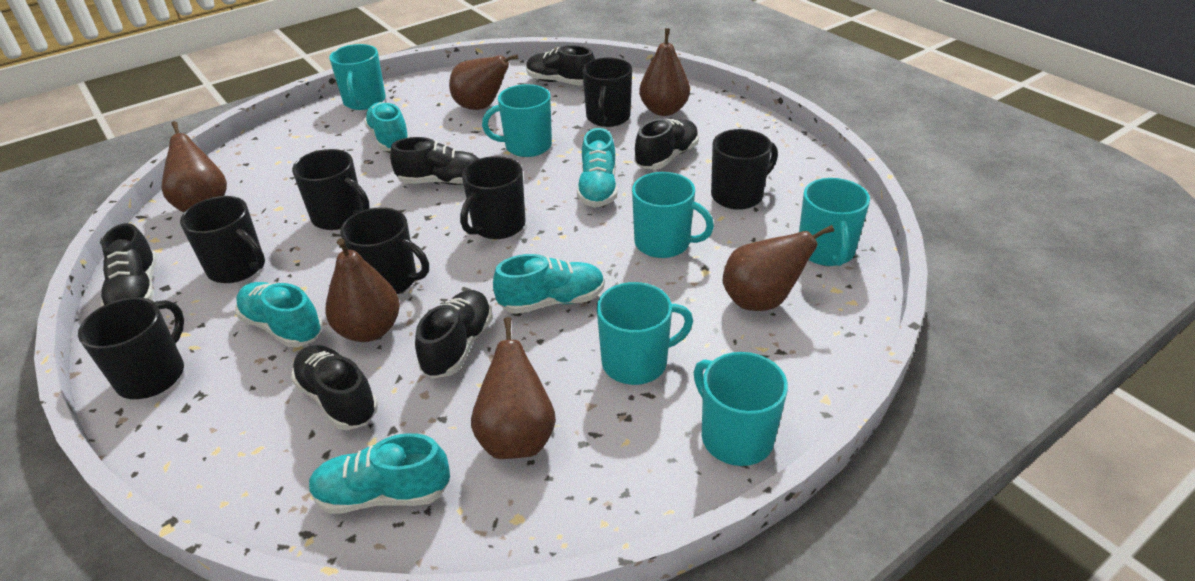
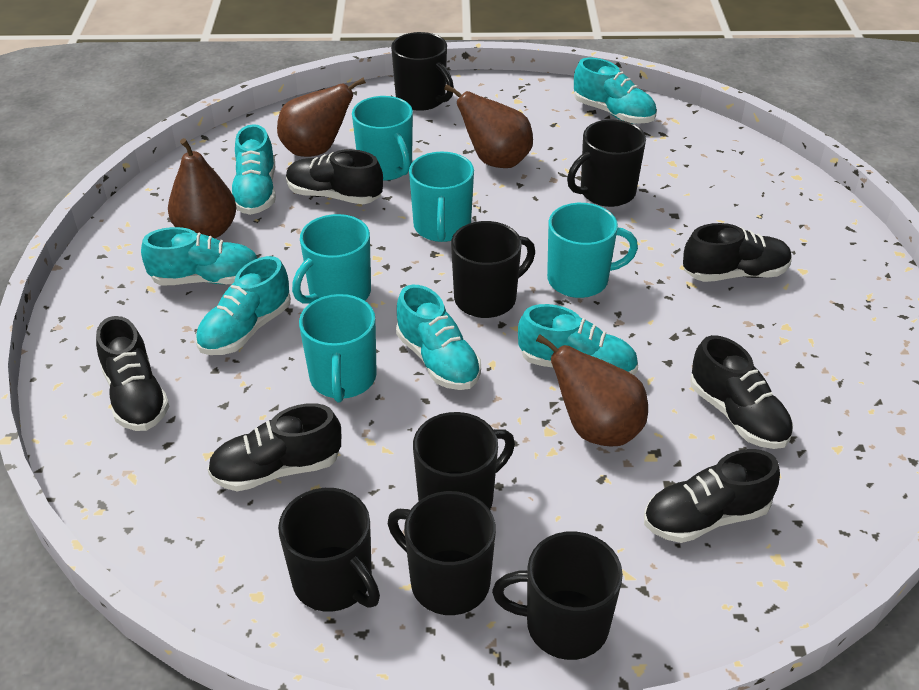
brown pear: 6 -> 4
turquoise mug: 6 -> 5
turquoise shoe: 5 -> 6

